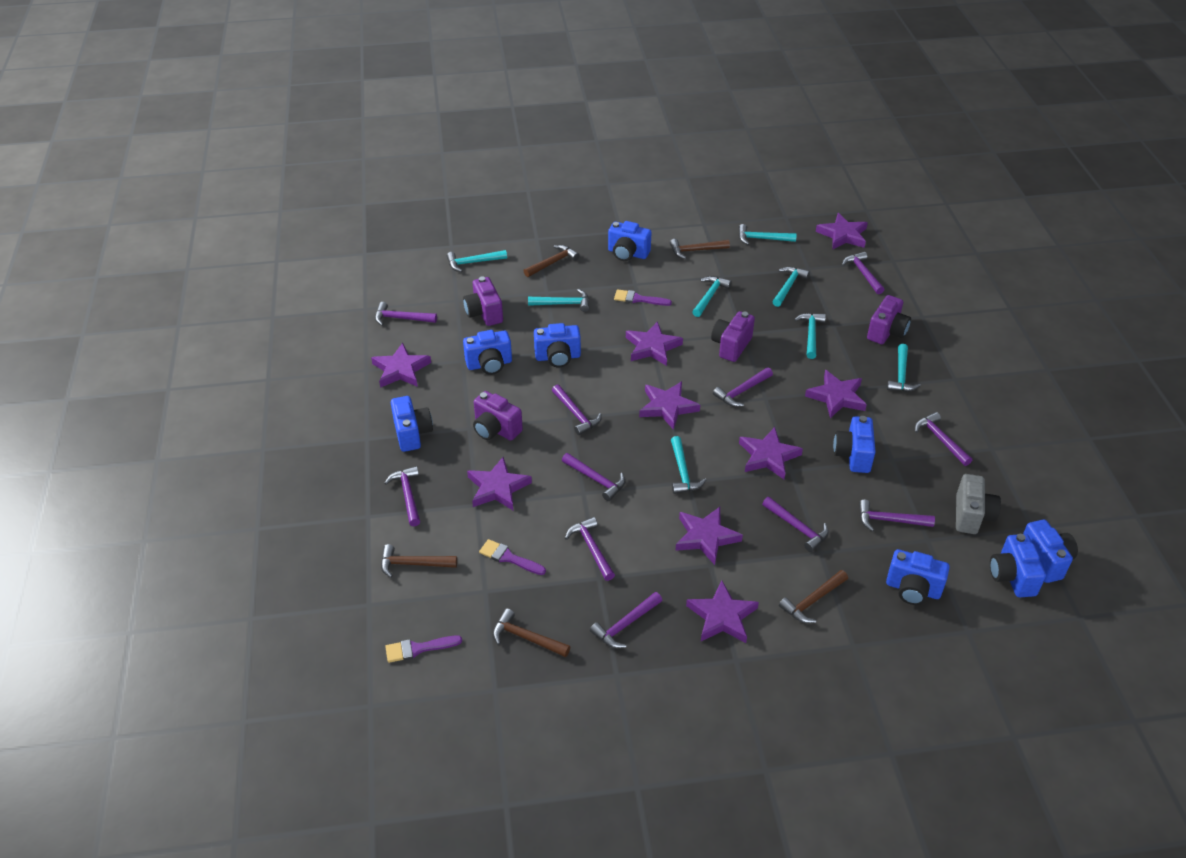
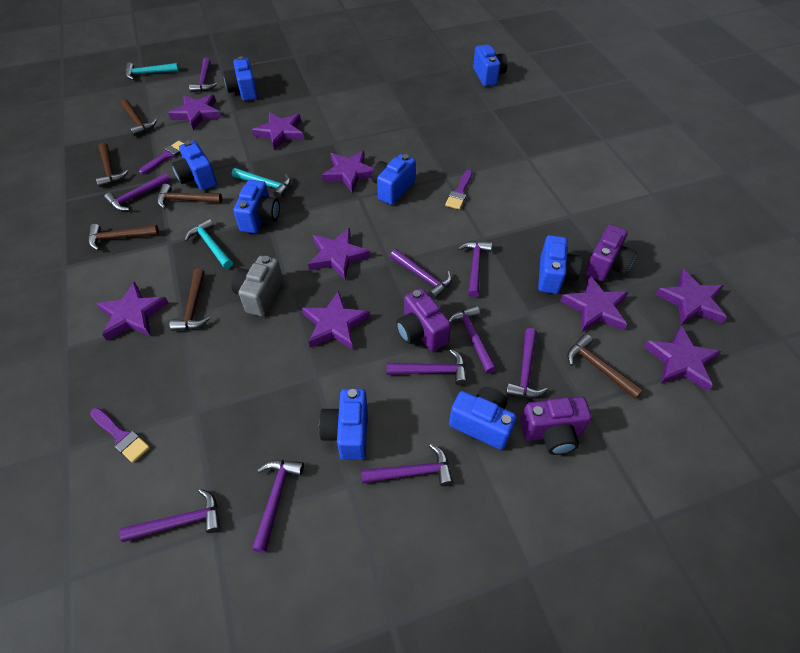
brown hammer: 5 -> 6
purple camera: 4 -> 3
purple hammer: 11 -> 10
turquoise hammer: 8 -> 3

